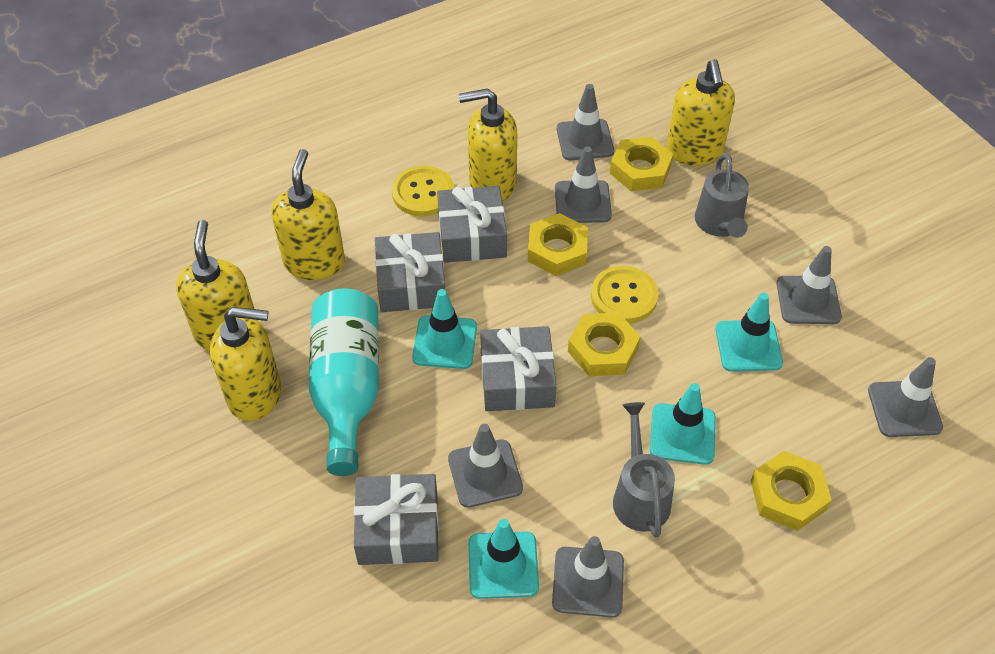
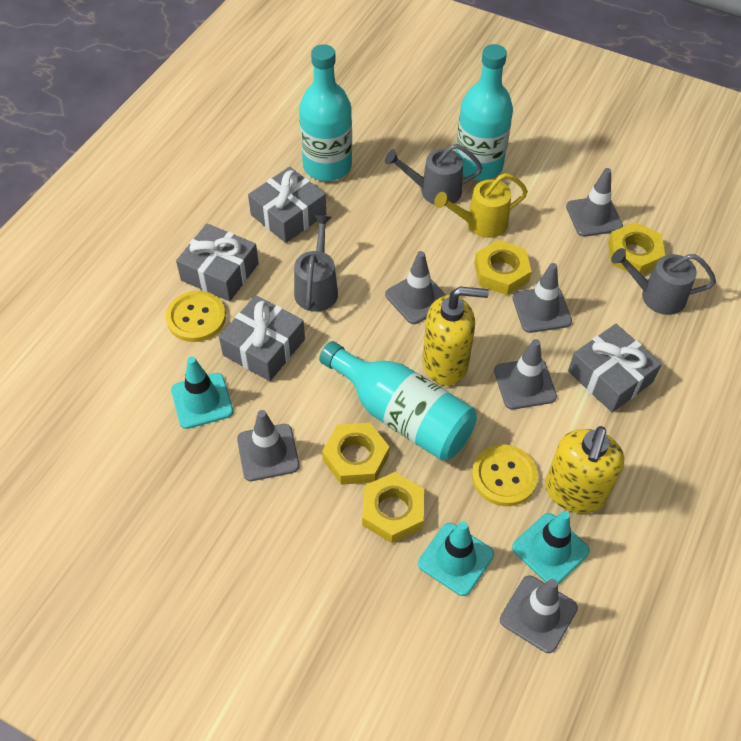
grey watering can: 2 -> 3
turquoise bottle: 1 -> 3
turquoise traffic cone: 4 -> 3
yellow soap dispenser: 5 -> 2
yellow watering can: 0 -> 1

